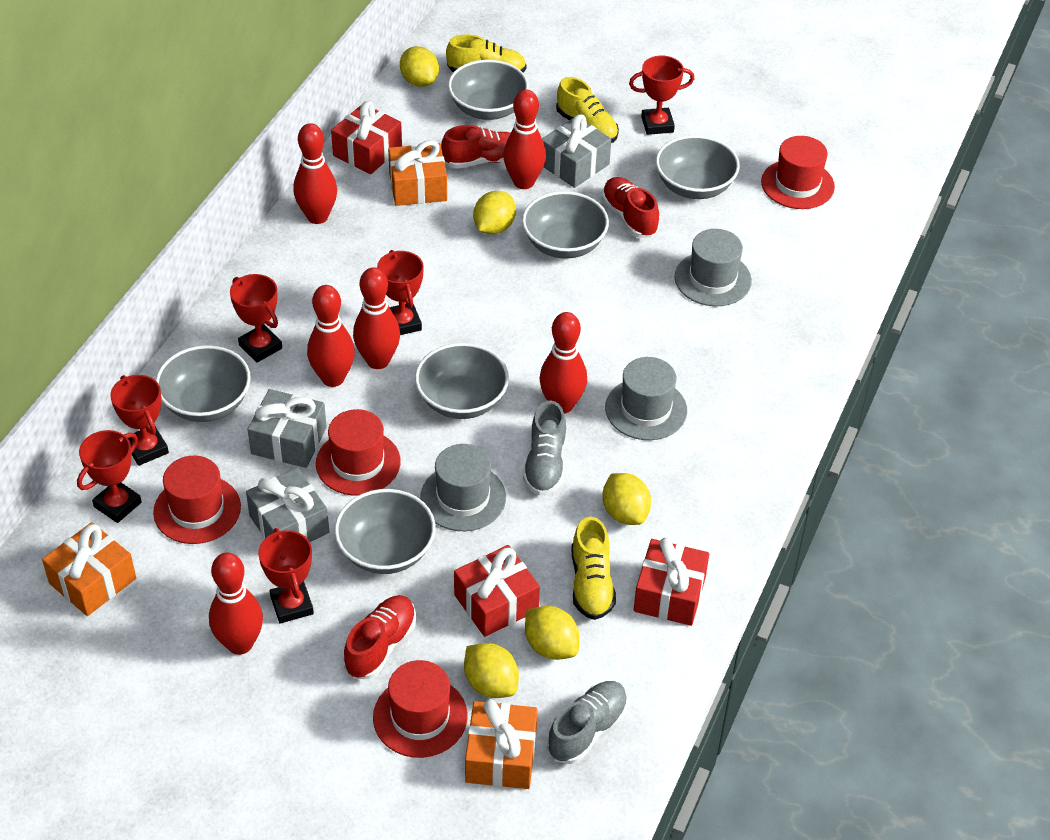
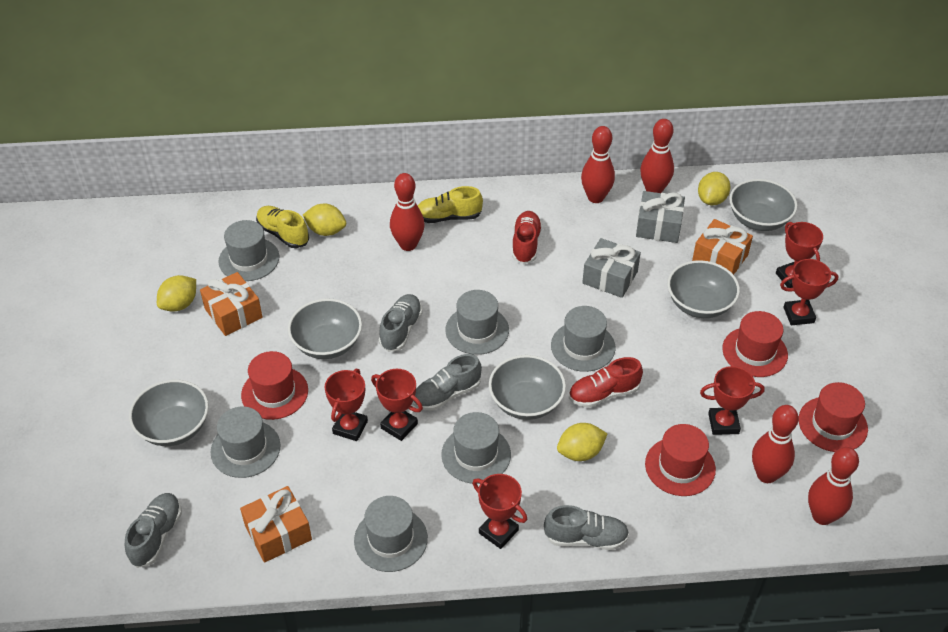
grey bowl: 6 -> 5
grey gift: 3 -> 2
grey hat: 3 -> 6
grey shoe: 2 -> 4
red bowling pin: 6 -> 5
red gift: 3 -> 0
red shoe: 3 -> 2
yellow lemon: 5 -> 4
yellow shoe: 3 -> 2

